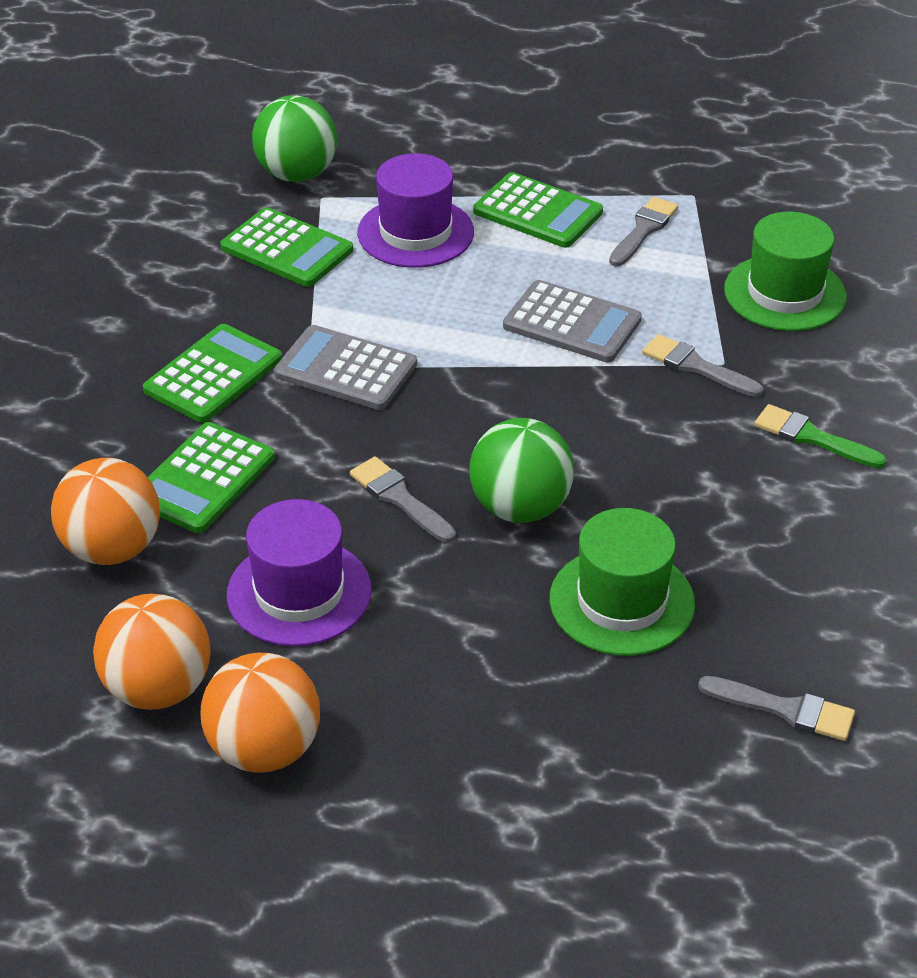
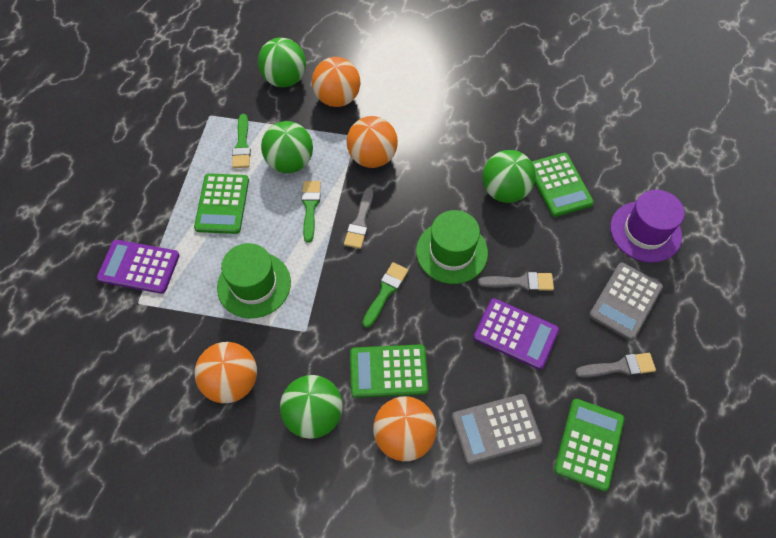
green ball: 2 -> 4
green brush: 1 -> 3
grey brush: 4 -> 3
orange ball: 3 -> 4
purple calculator: 0 -> 2
purple hat: 2 -> 1

